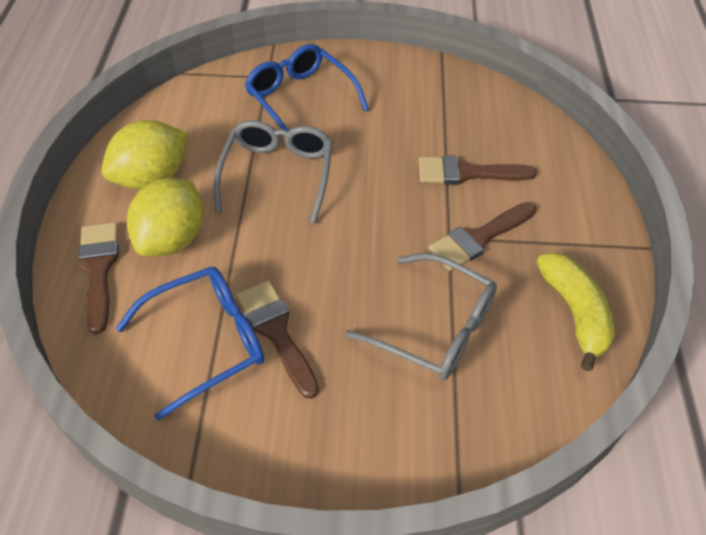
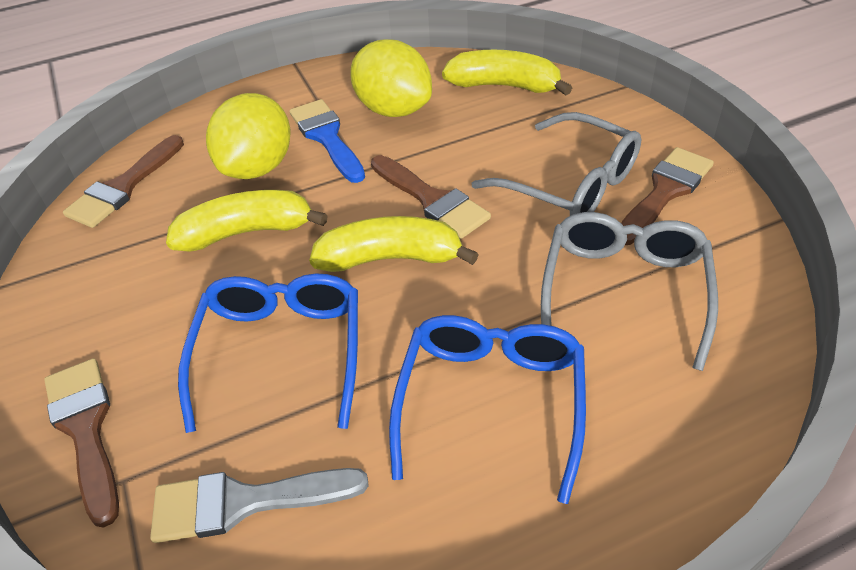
blue brush: 0 -> 1
grey brush: 0 -> 1
yellow banana: 1 -> 3

